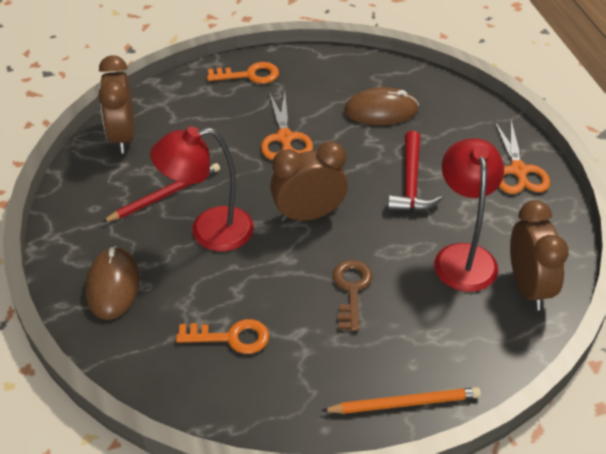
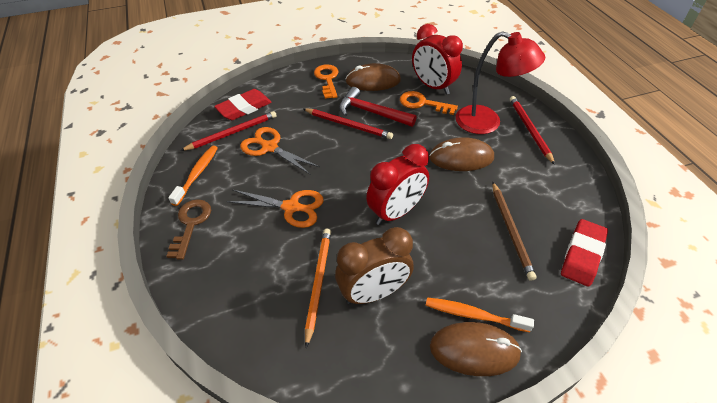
brown clock: 3 -> 1
brown mouse: 2 -> 3
brown pencil: 0 -> 1
orange toothbrush: 0 -> 2
red clock: 0 -> 2
red eraser: 0 -> 2
red lamp: 2 -> 1
red pencil: 1 -> 3

